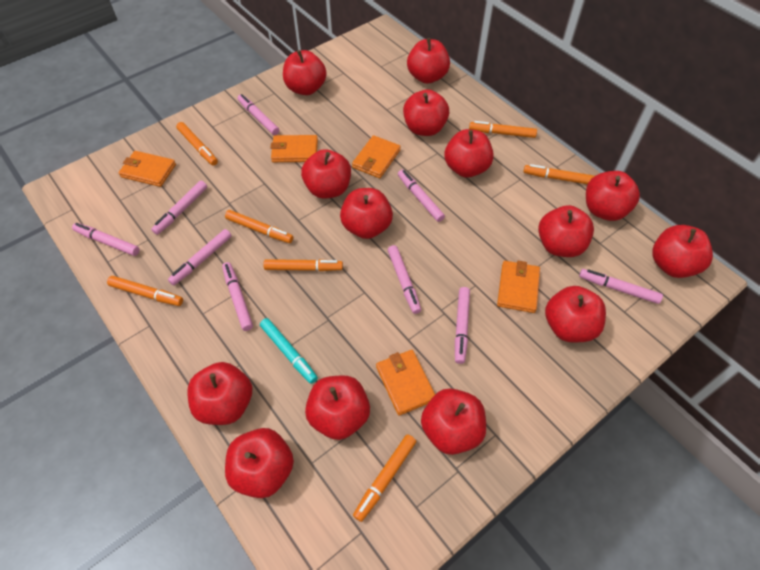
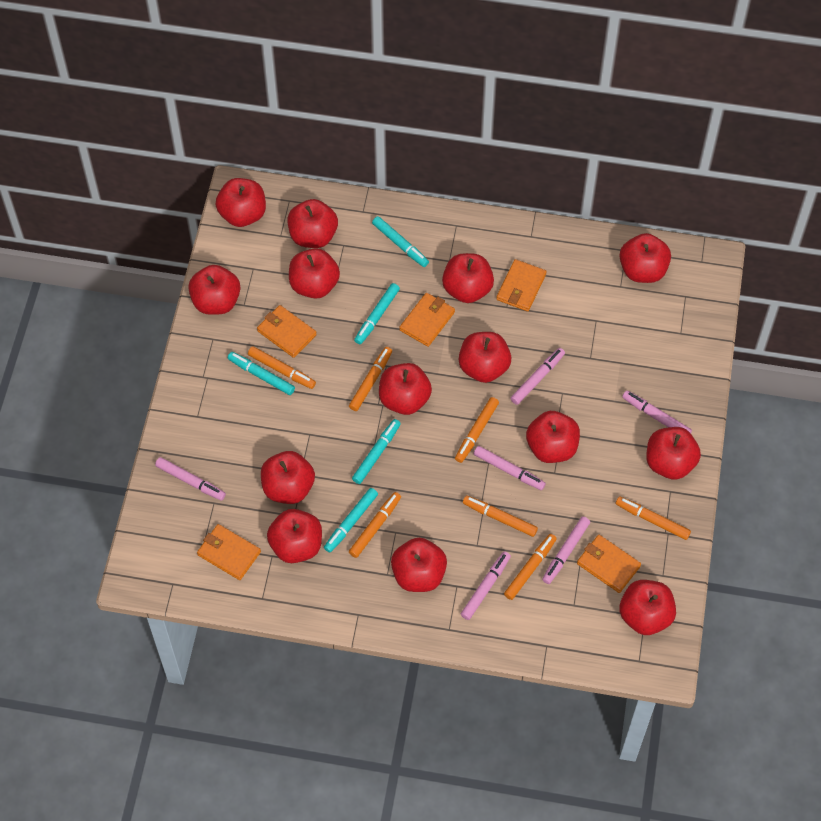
pink marker: 9 -> 6
turquoise marker: 1 -> 5

